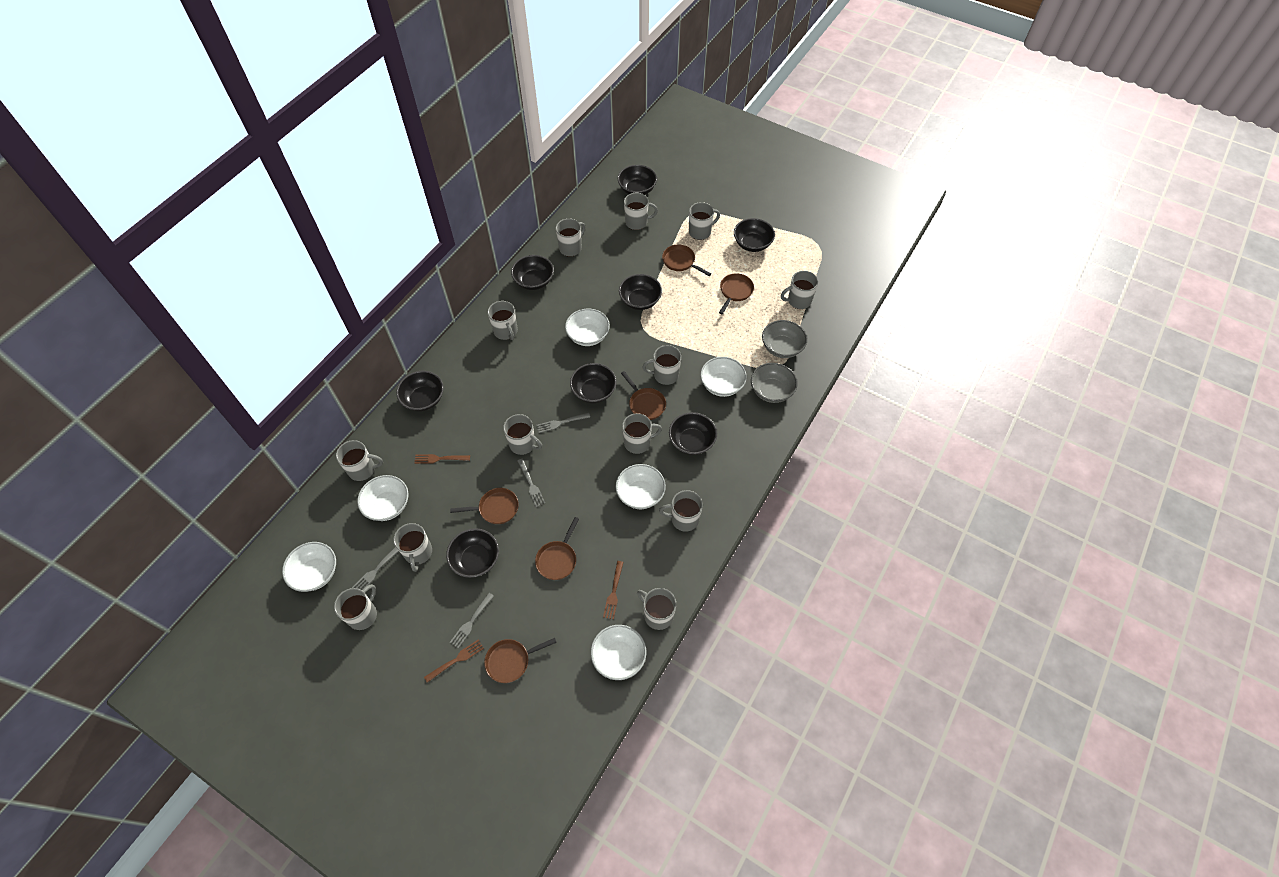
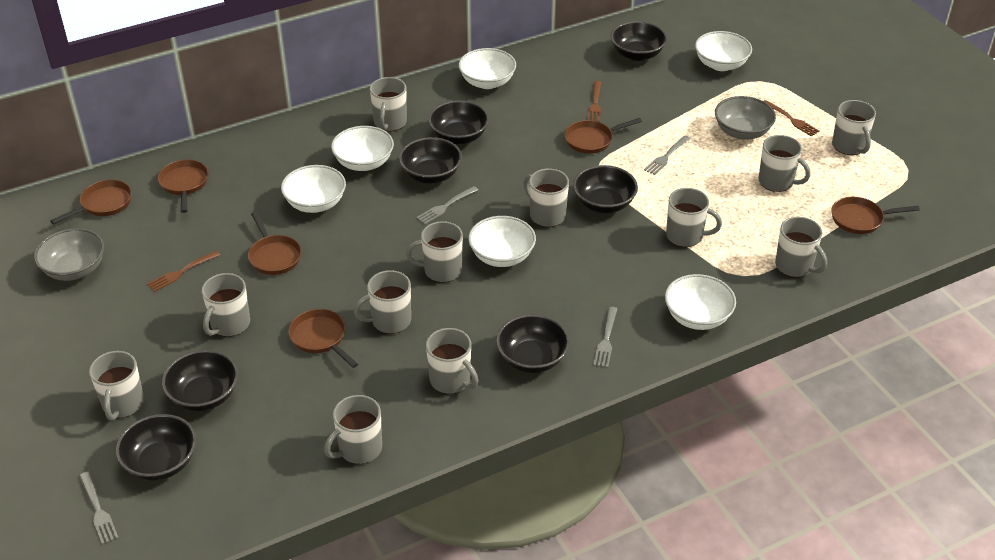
black bowl: 8 -> 7
grey mug: 13 -> 12

